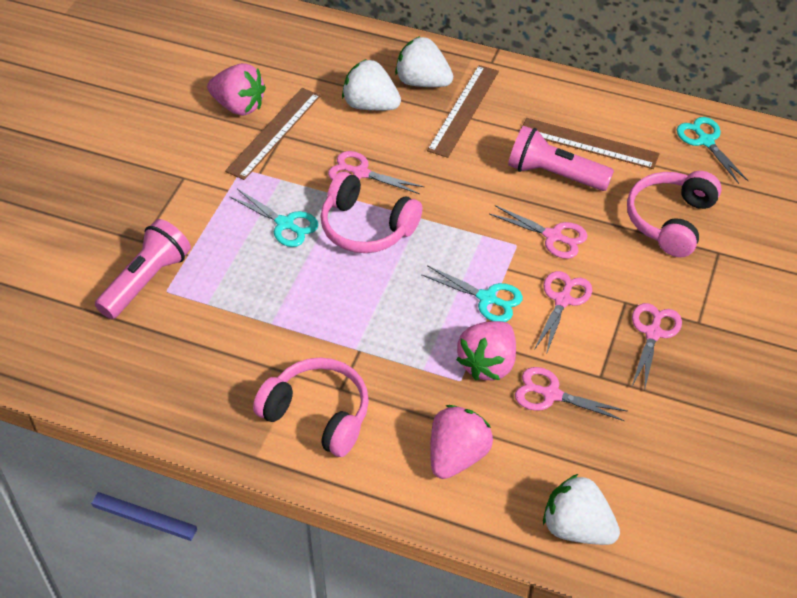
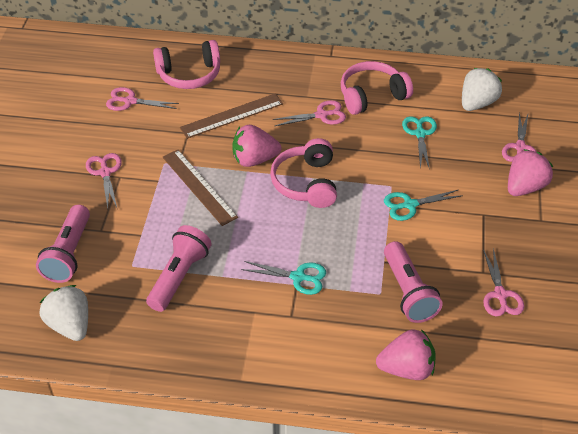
brown ruler: 3 -> 2
pink flashlight: 2 -> 3
white strawberry: 3 -> 2

